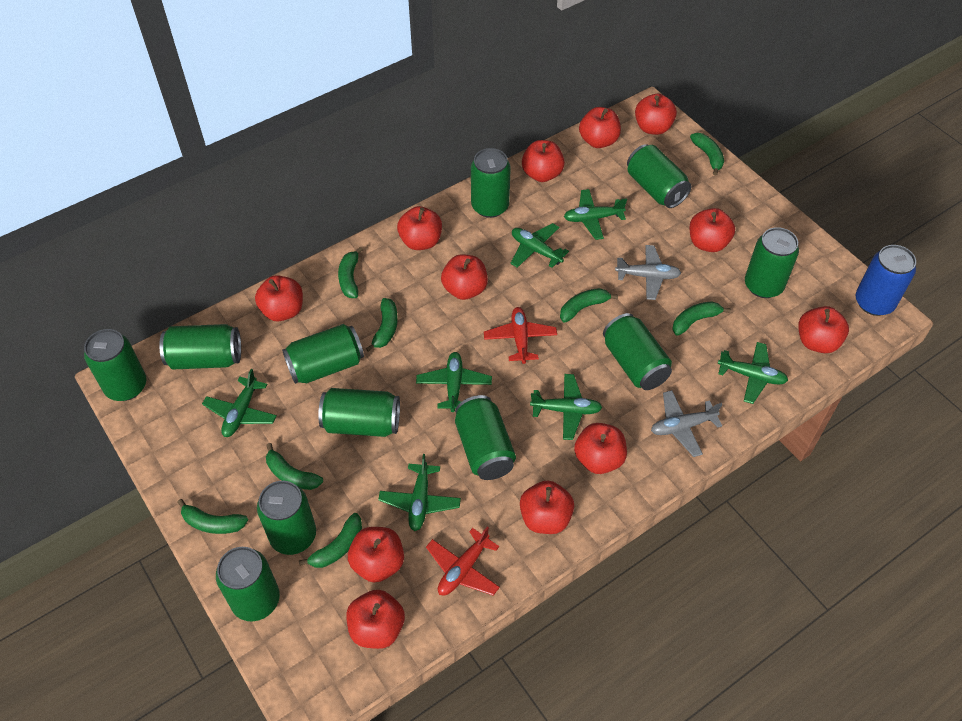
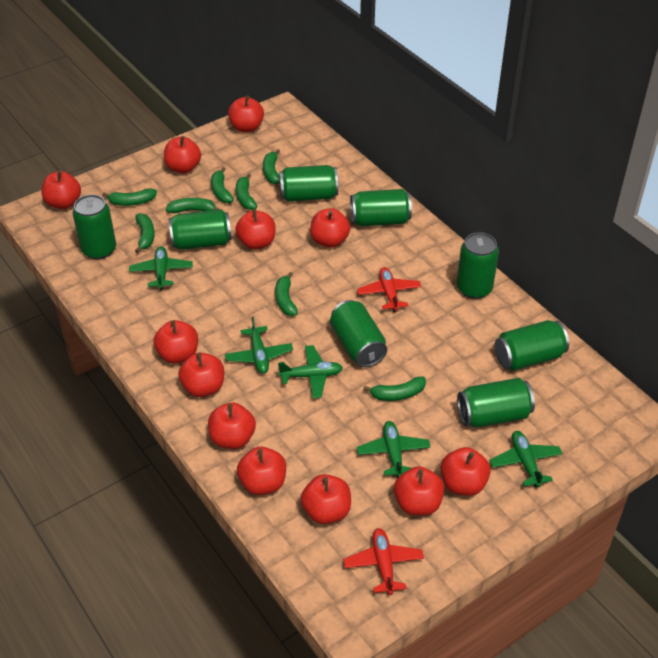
blue can: 1 -> 0
green can: 11 -> 8
green plane: 7 -> 5
grey plane: 2 -> 0

